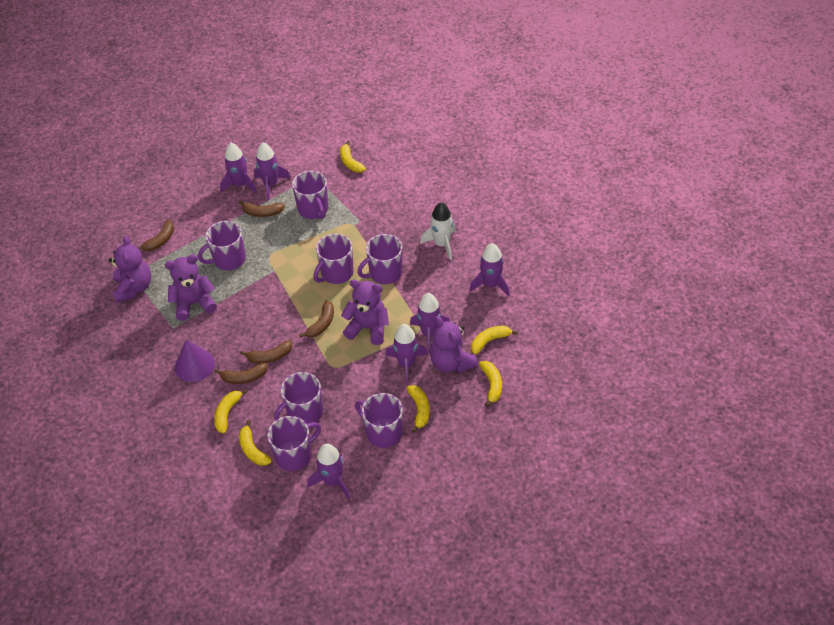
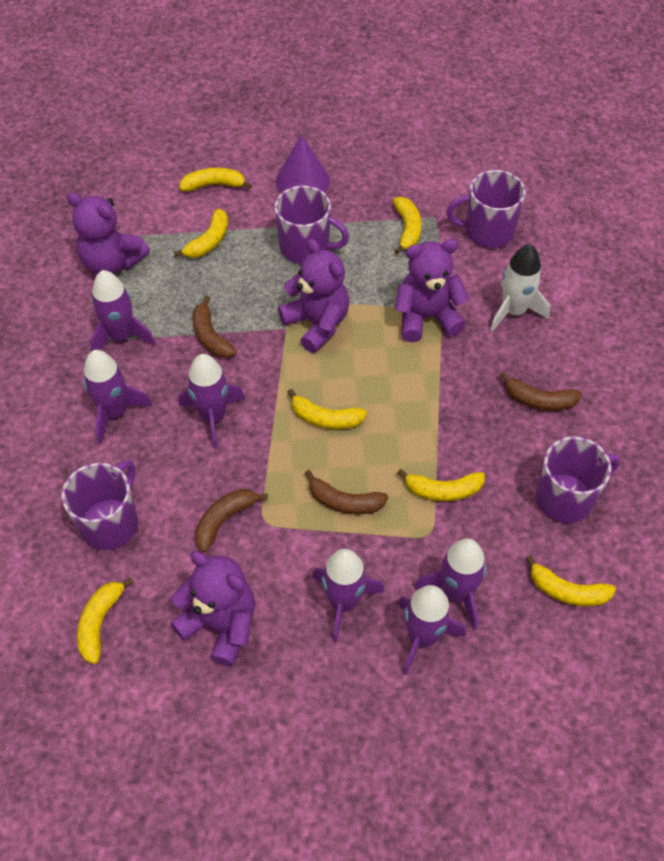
brown banana: 5 -> 4
purple mug: 7 -> 4
yellow banana: 6 -> 7

